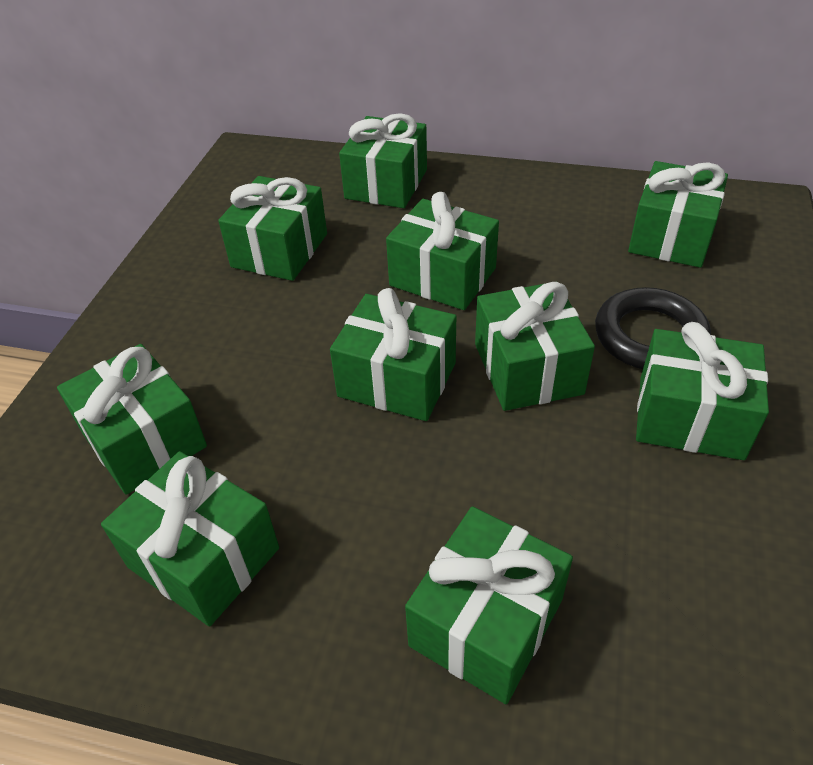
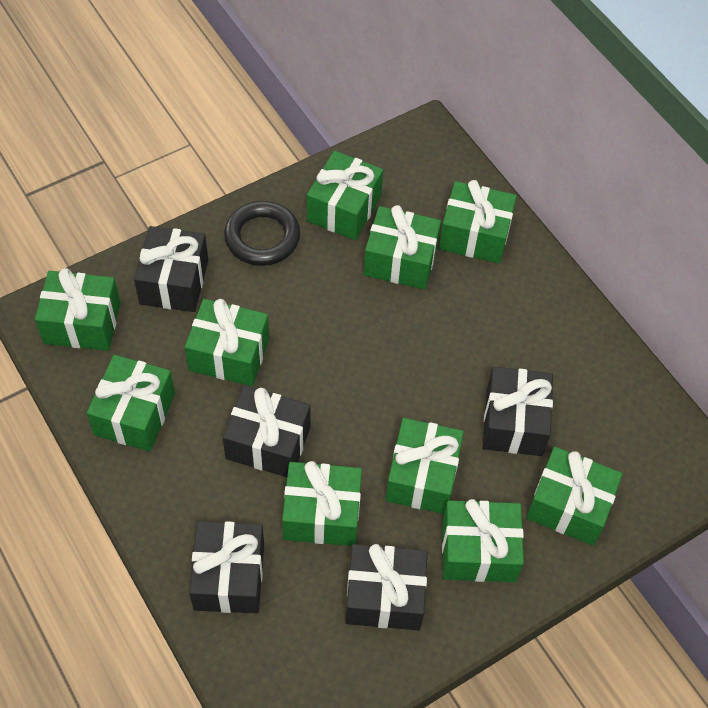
black gift: 0 -> 5

